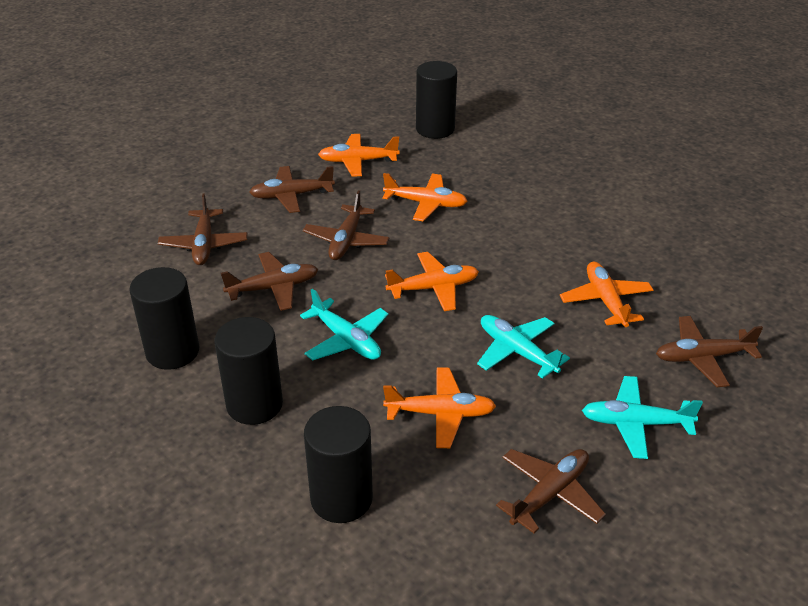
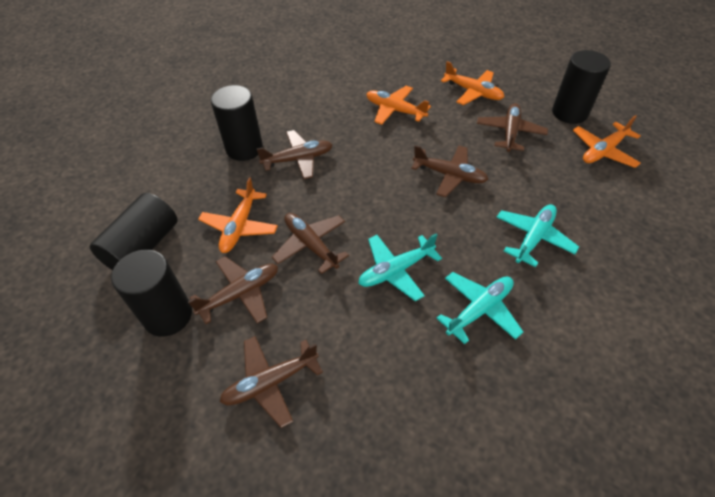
orange plane: 5 -> 4

